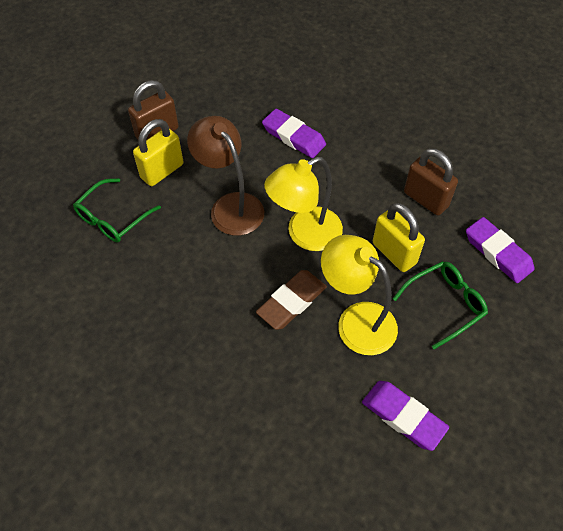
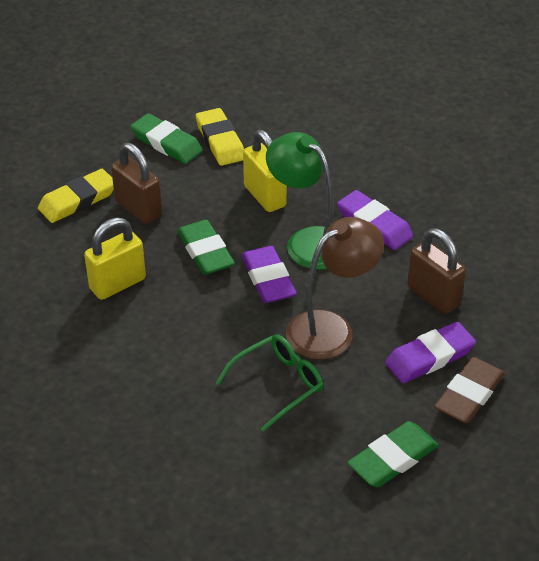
green eraser: 0 -> 3
green glasses: 2 -> 1
green lamp: 0 -> 1
yellow eraser: 0 -> 2
yellow lamp: 2 -> 0

